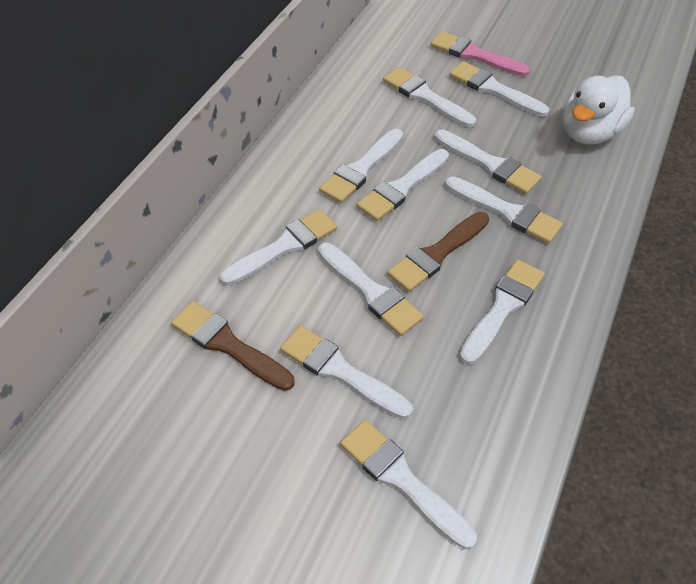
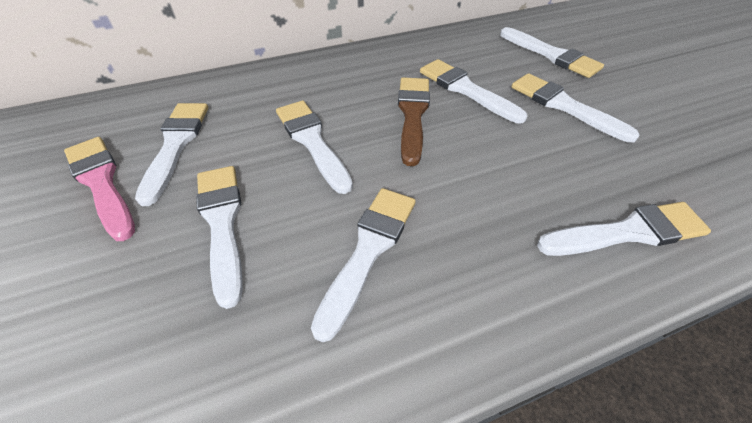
brown brush: 2 -> 1
white brush: 11 -> 8
white duck: 1 -> 0

